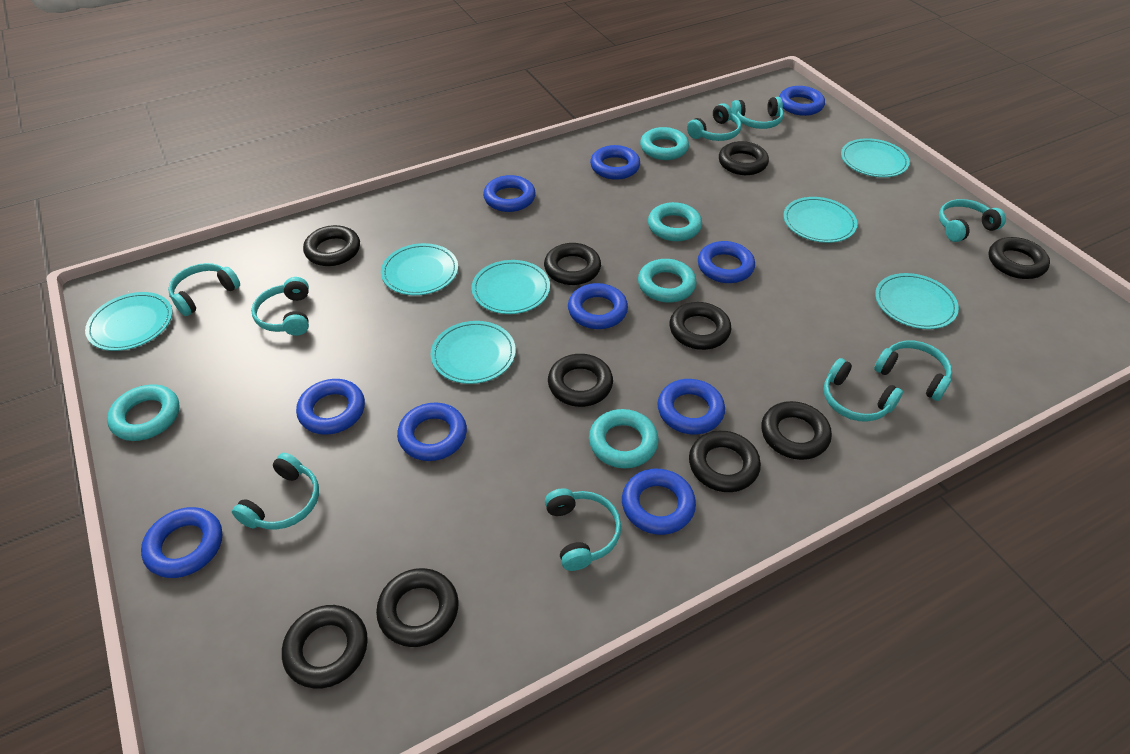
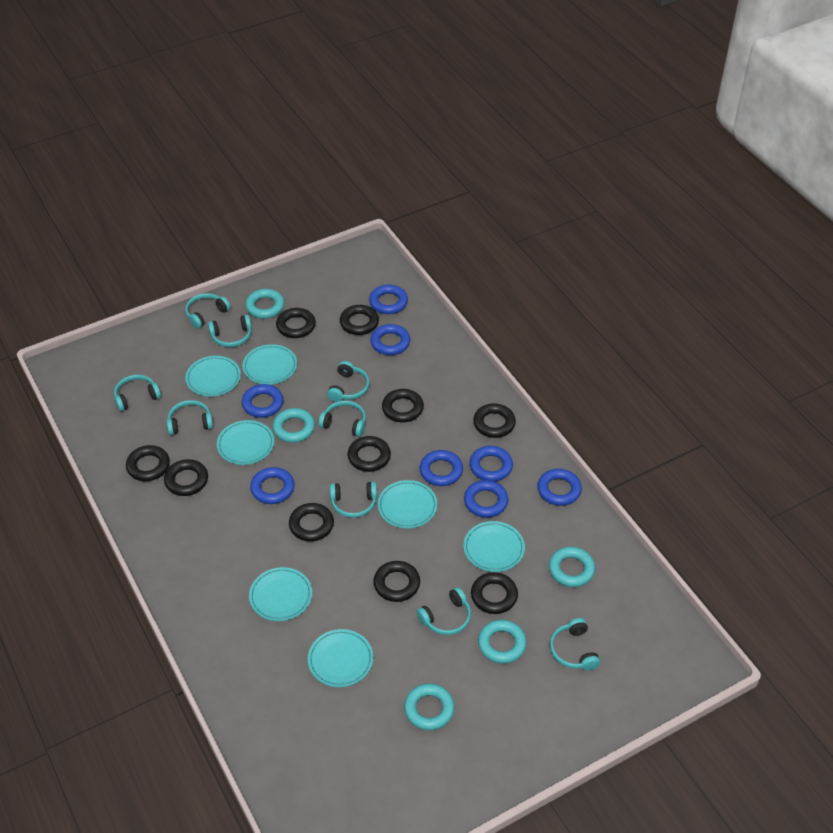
blue ring: 10 -> 8

